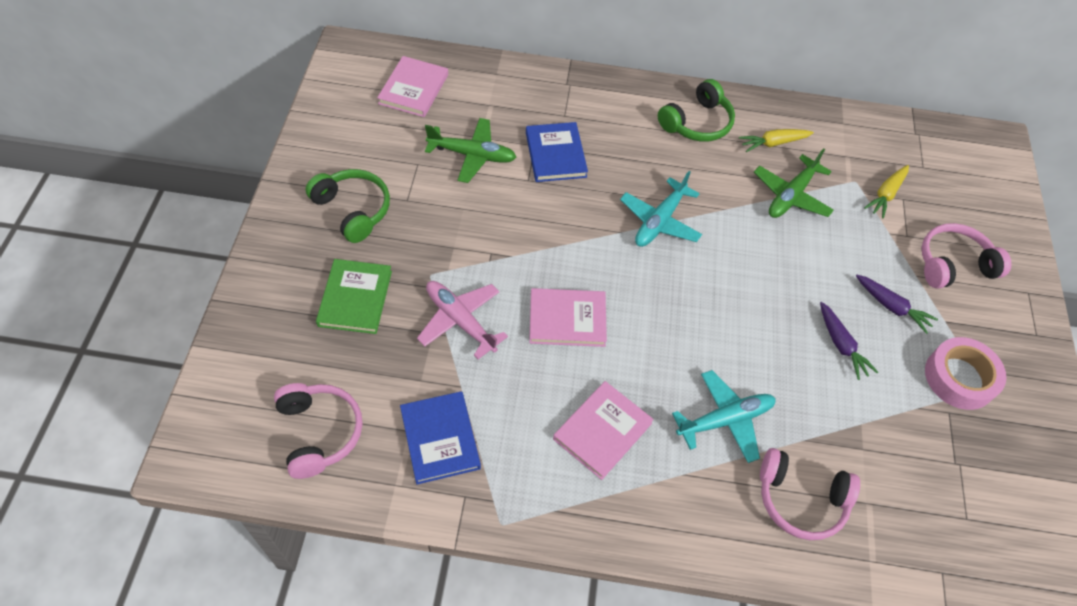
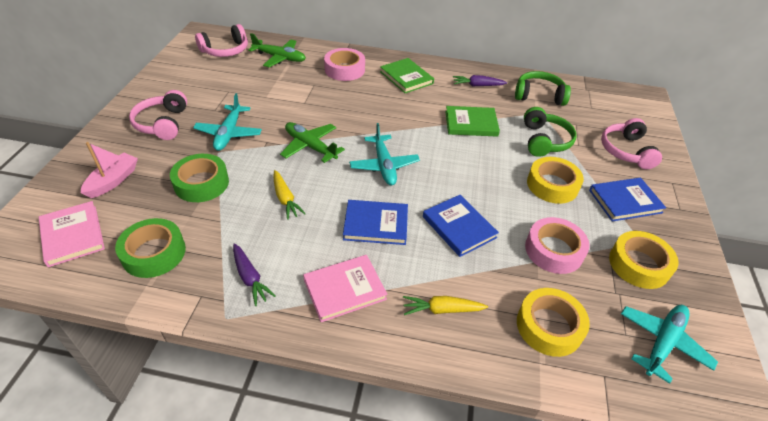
blue book: 2 -> 3
green book: 1 -> 2
green tape: 0 -> 2
pink boat: 0 -> 1
pink book: 3 -> 2
pink plane: 1 -> 0
pink tape: 1 -> 2
turquoise plane: 2 -> 3
yellow tape: 0 -> 3

